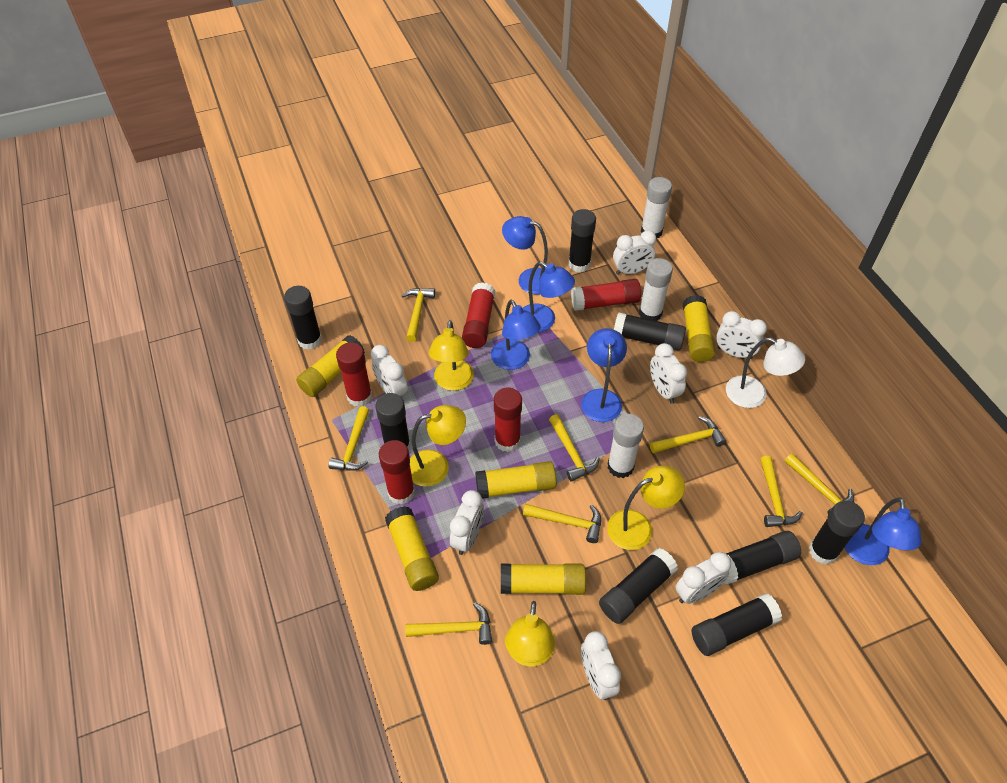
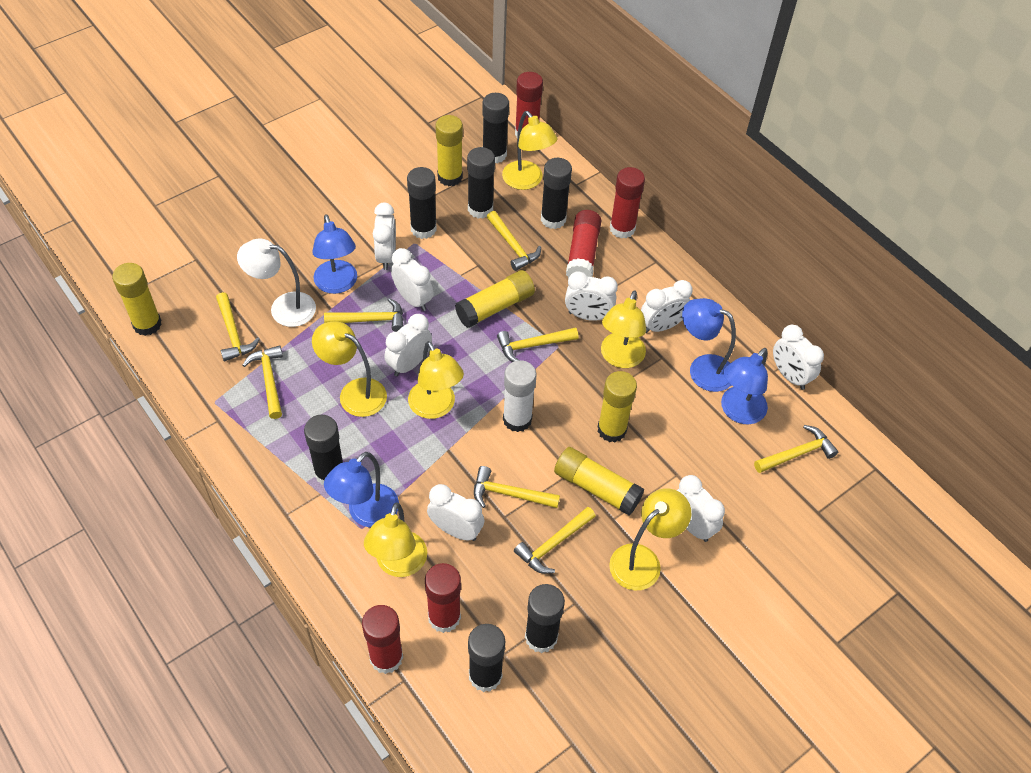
black glue stick: 8 -> 7
blue lamp: 5 -> 4
white clock: 7 -> 8
white glue stick: 3 -> 1
yellow lamp: 4 -> 6

